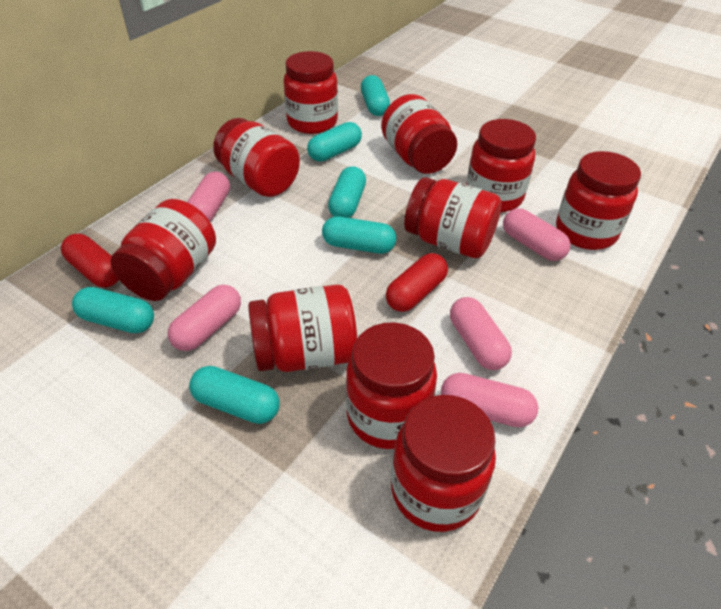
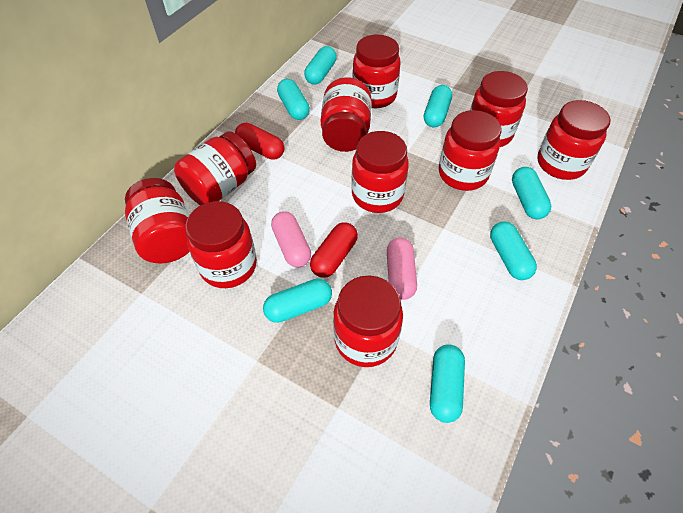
pink capsule: 5 -> 2
turquoise capsule: 6 -> 7

